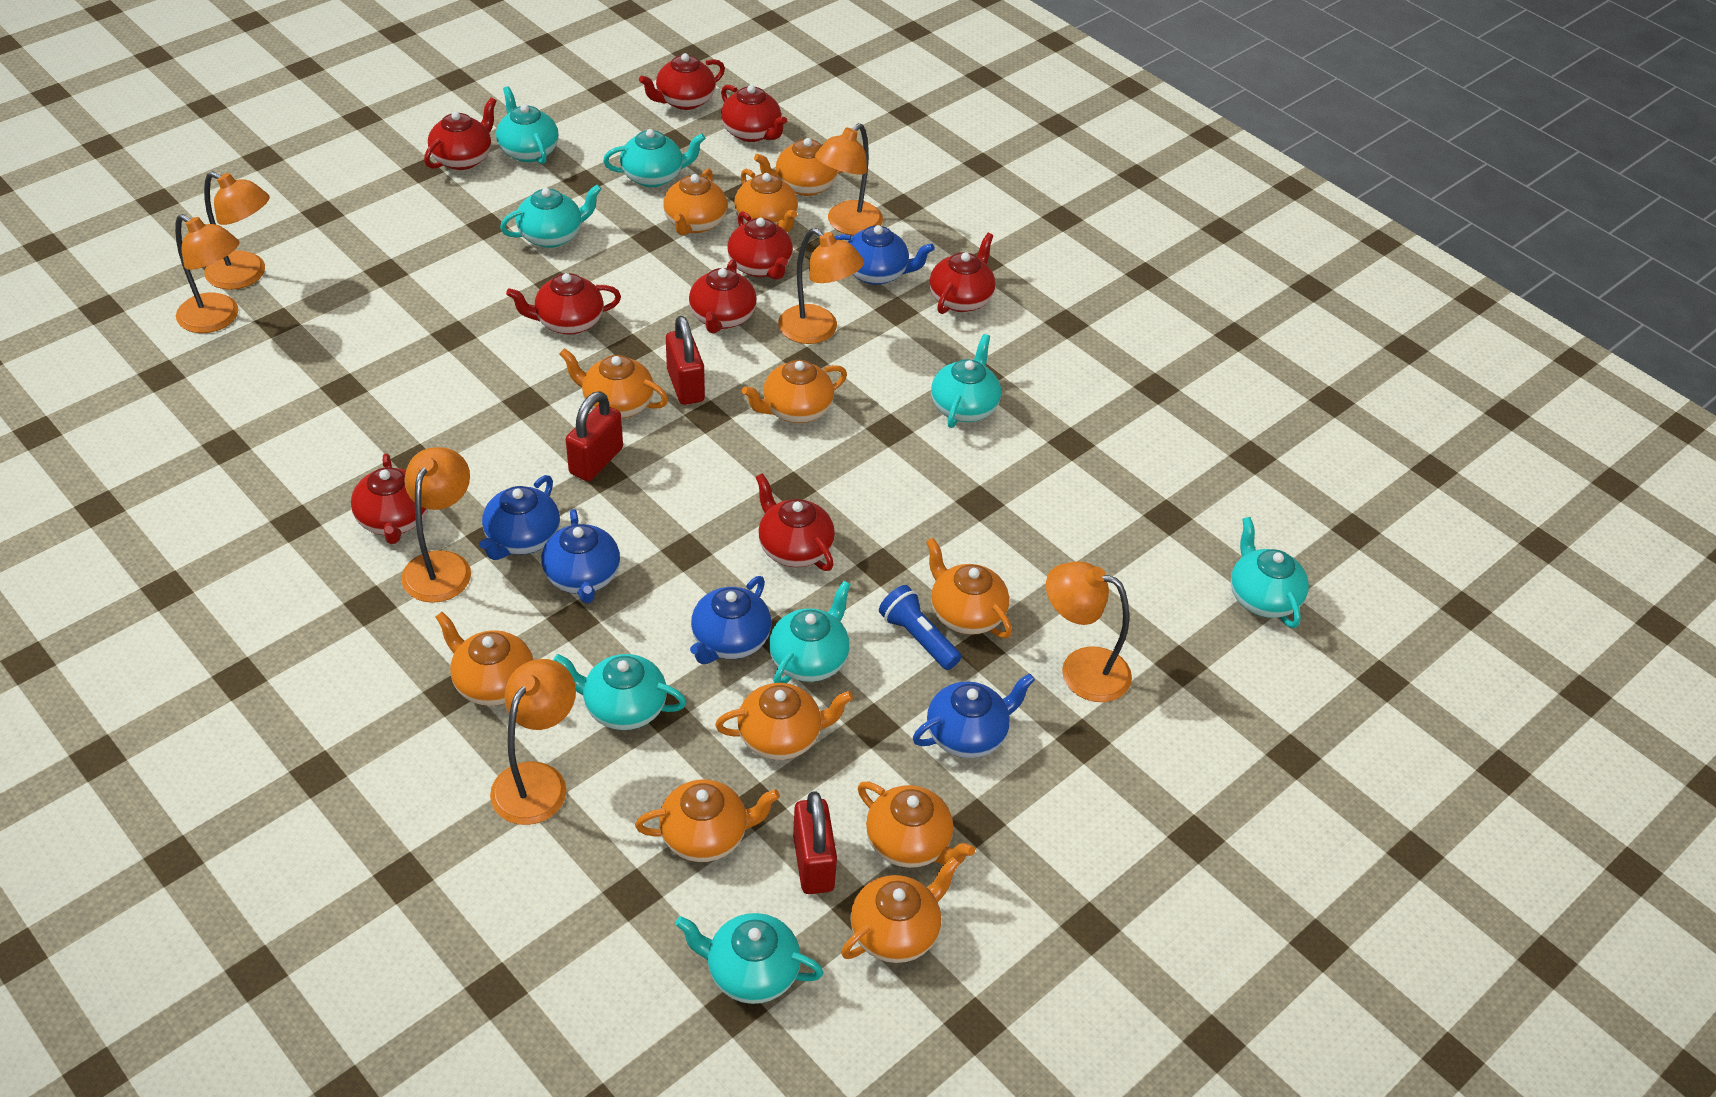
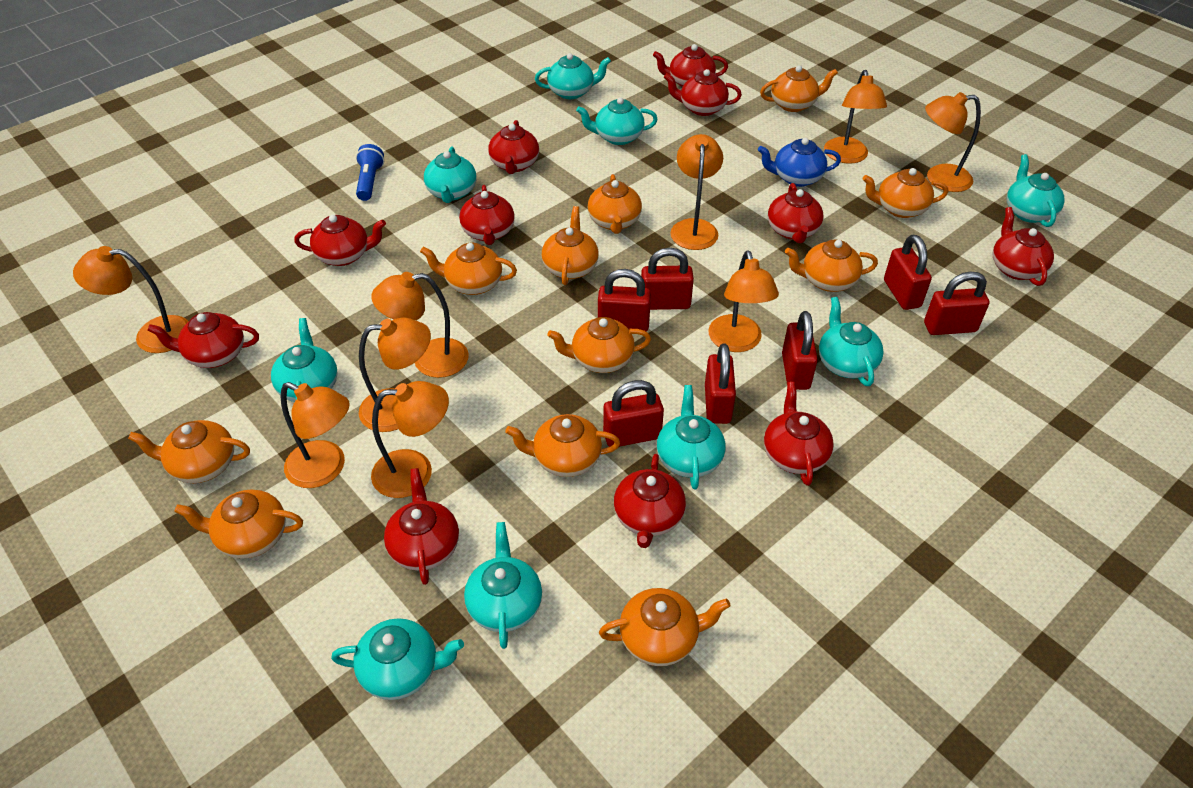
blue teapot: 5 -> 1
orange lamp: 7 -> 9
red padlock: 3 -> 7
red teapot: 9 -> 11
turquoise teapot: 8 -> 9

